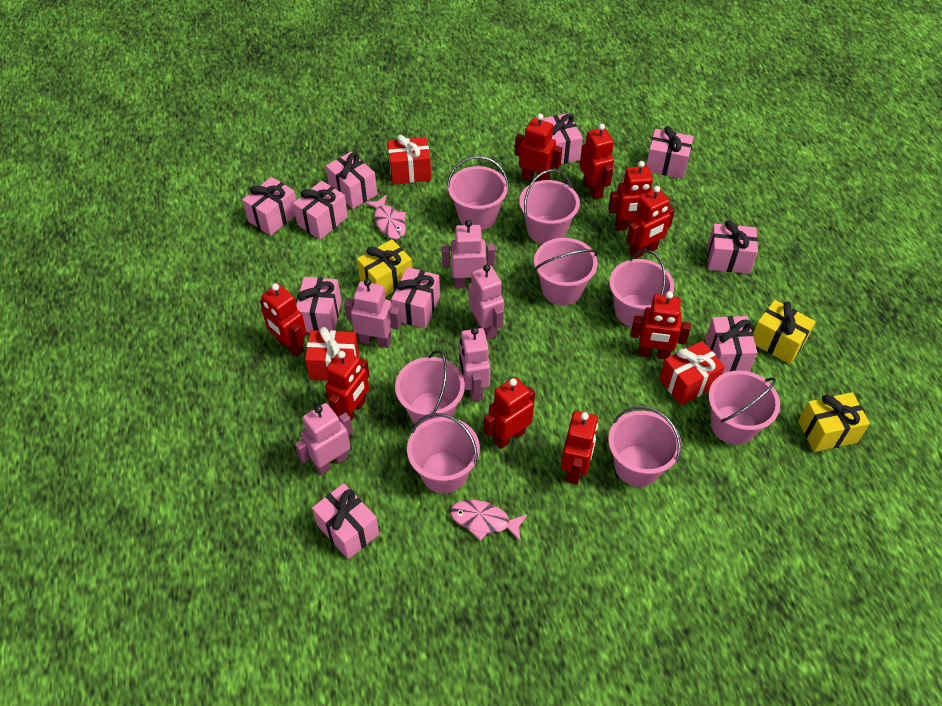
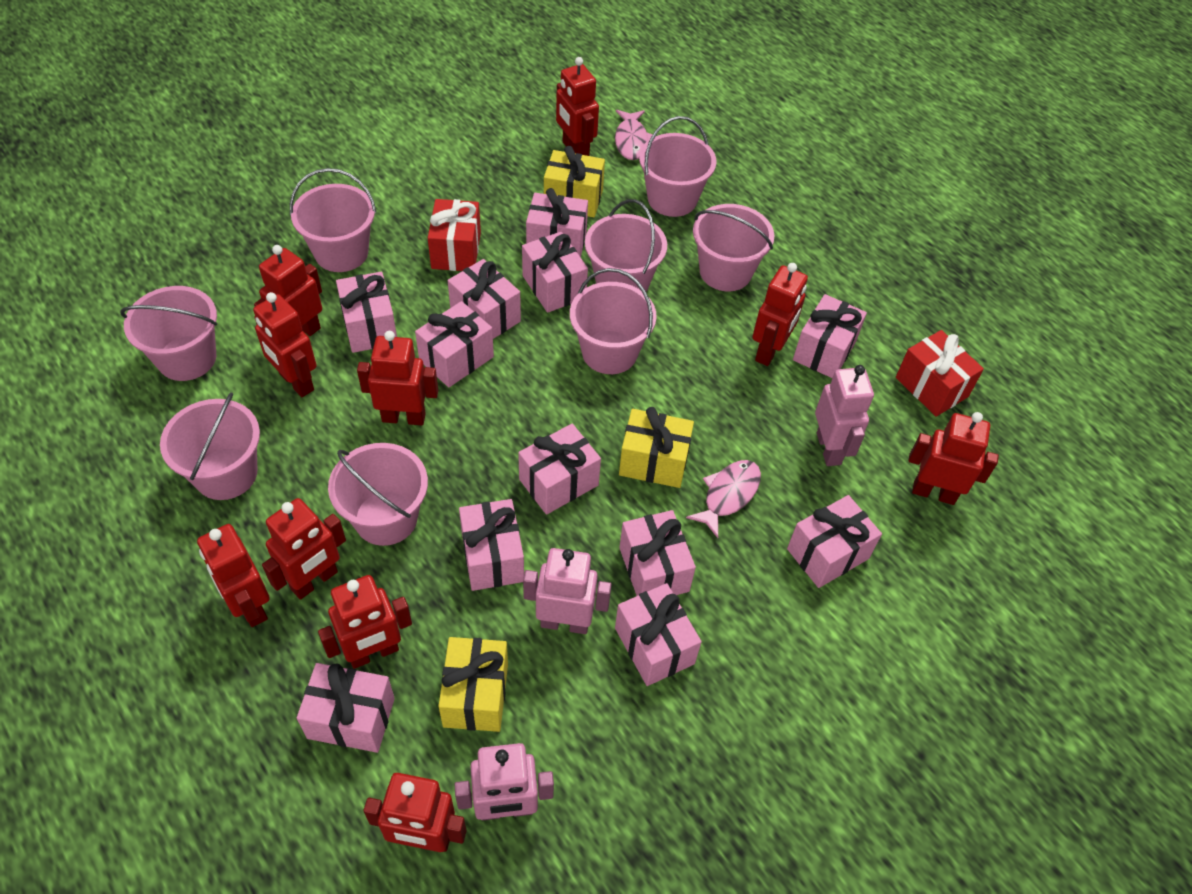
pink gift: 10 -> 12
pink robot: 5 -> 3
red gift: 3 -> 2
red robot: 9 -> 10

